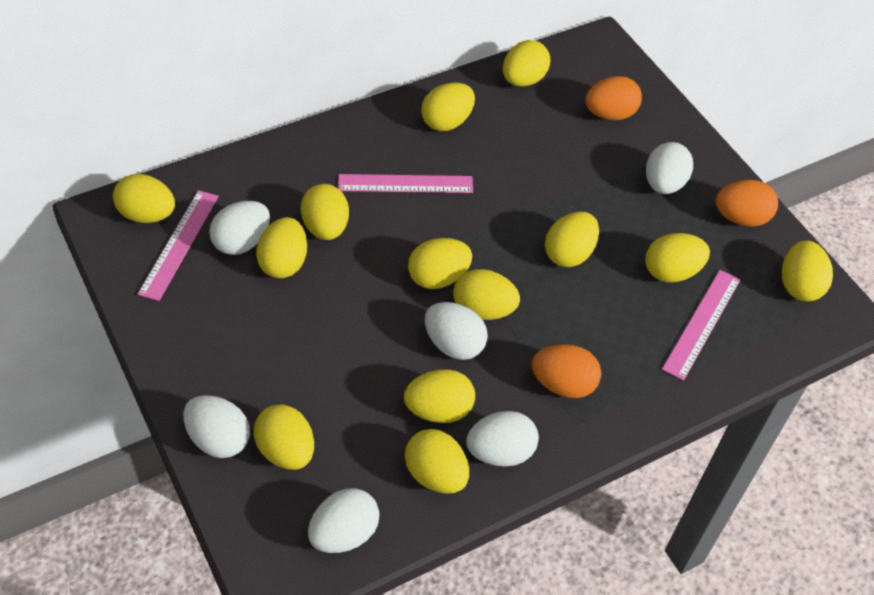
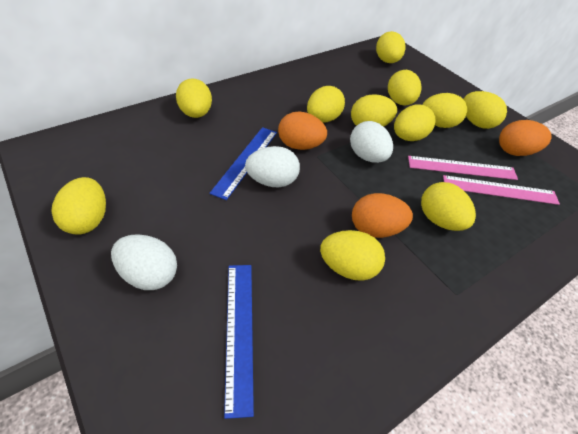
blue ruler: 0 -> 2
pink ruler: 3 -> 2
white egg: 6 -> 3
yellow egg: 13 -> 11

